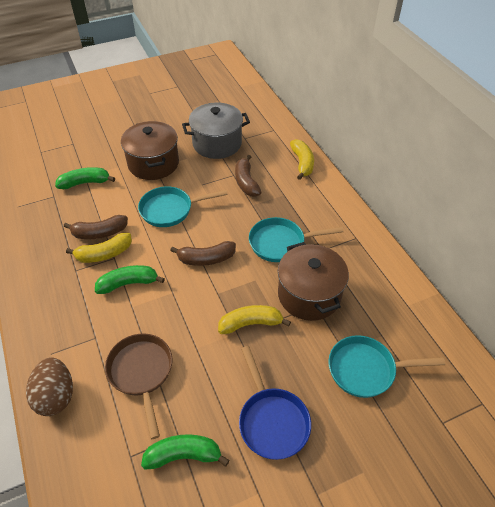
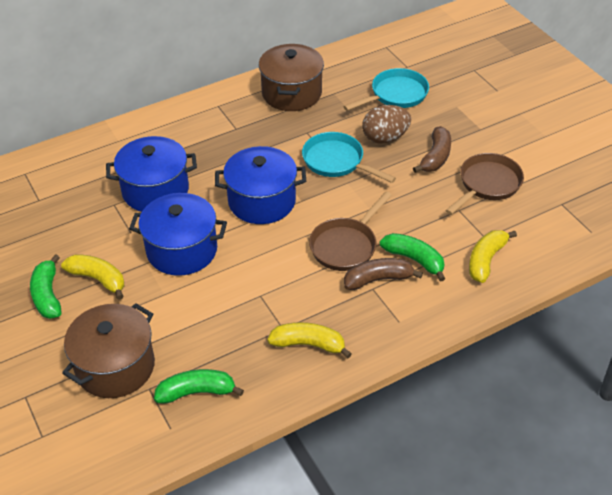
blue pan: 1 -> 0
blue pot: 0 -> 3
brown banana: 3 -> 2
brown pan: 1 -> 2
grey pot: 1 -> 0
turquoise pan: 3 -> 2

